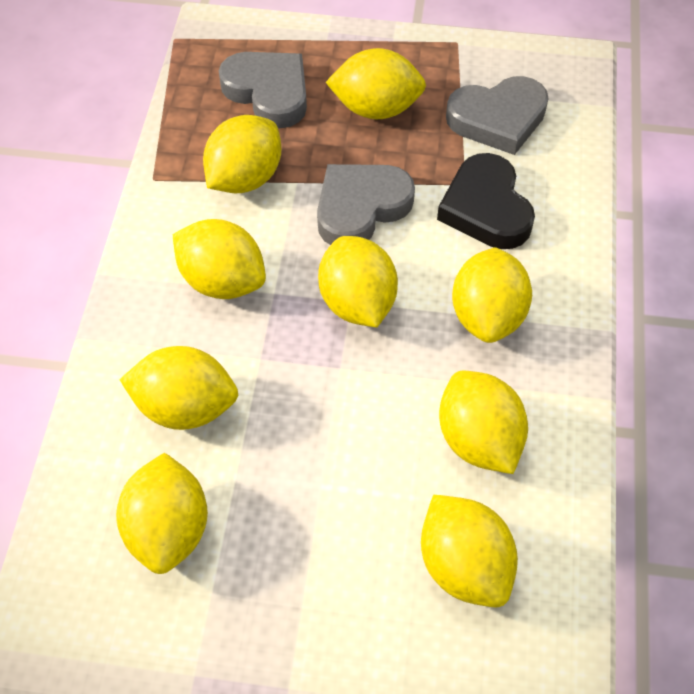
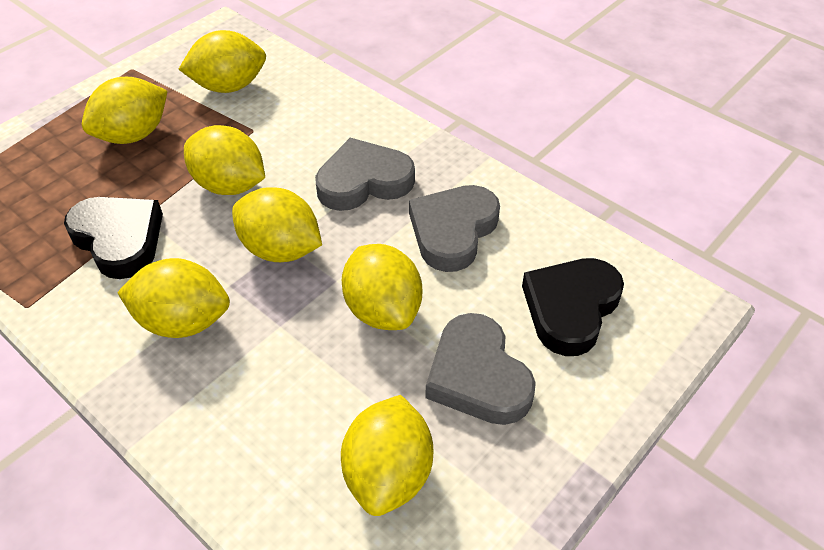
black heart: 1 -> 2
yellow lemon: 9 -> 7

